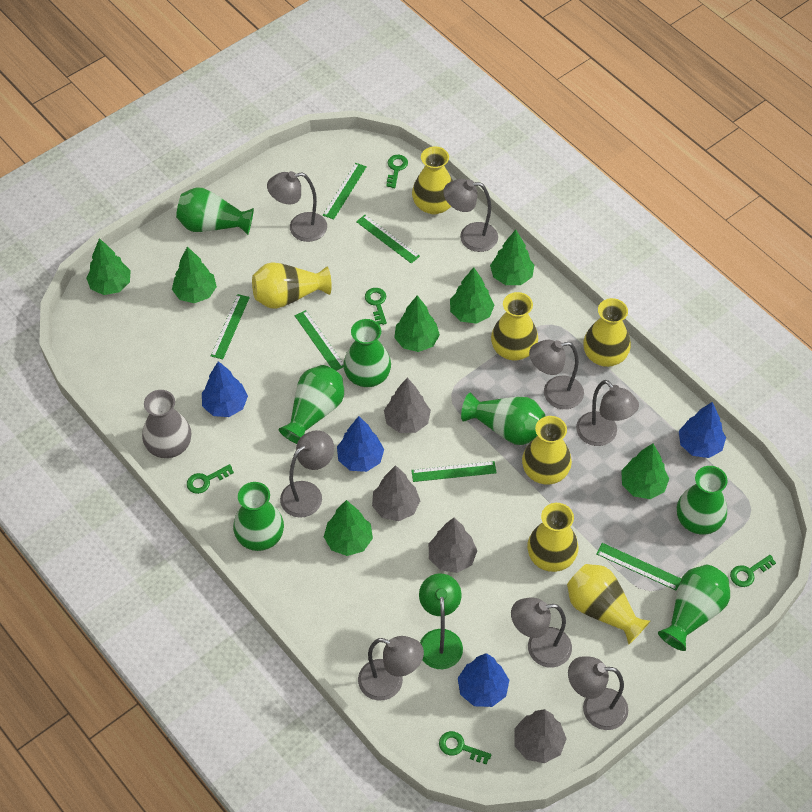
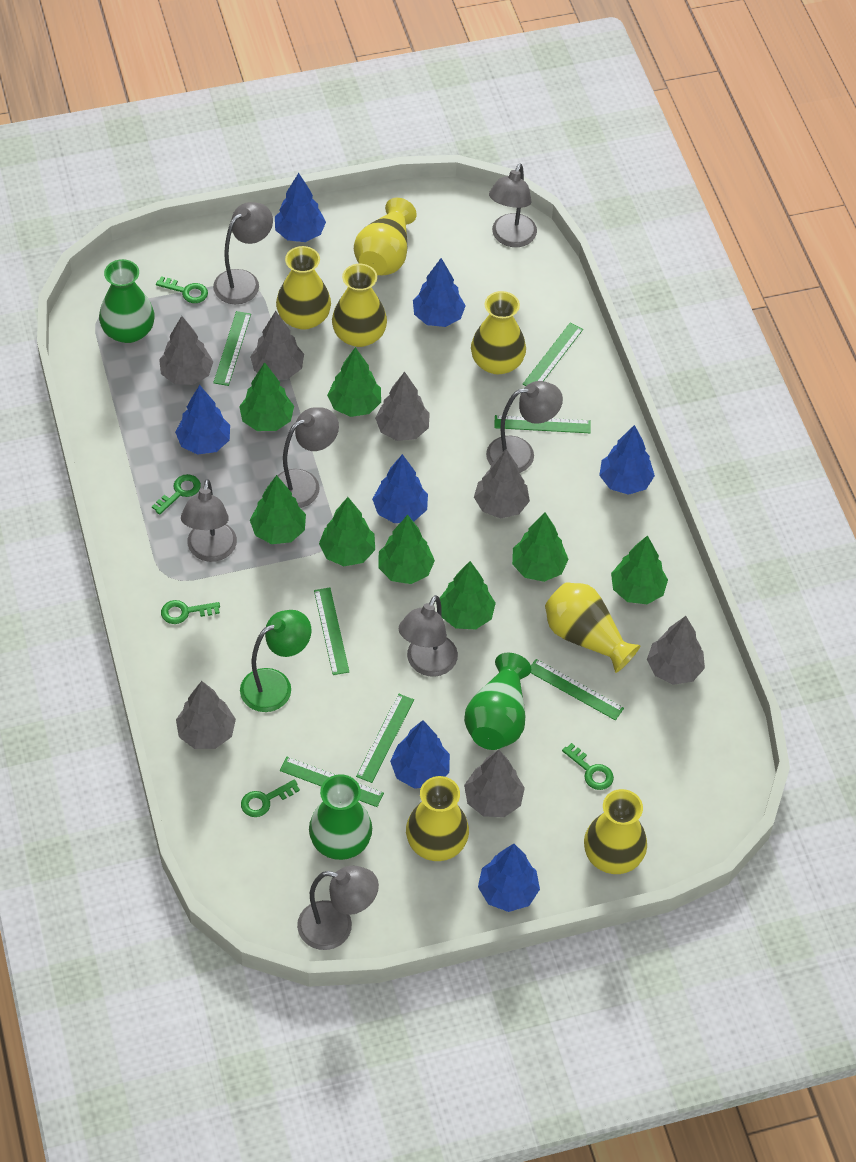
blue tree: 4 -> 7
green ruler: 6 -> 7
green tree: 7 -> 8
green vase: 7 -> 3
grey lamp: 8 -> 7
grey tree: 4 -> 7
grey vase: 1 -> 0

